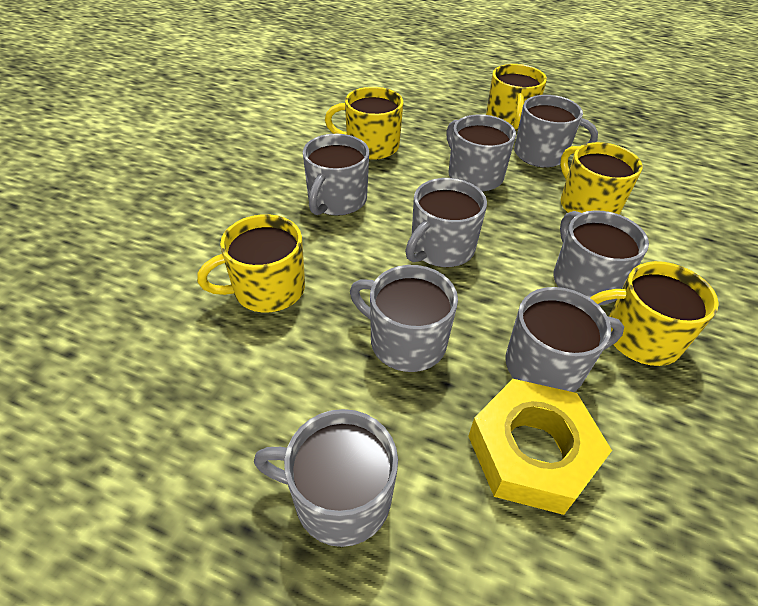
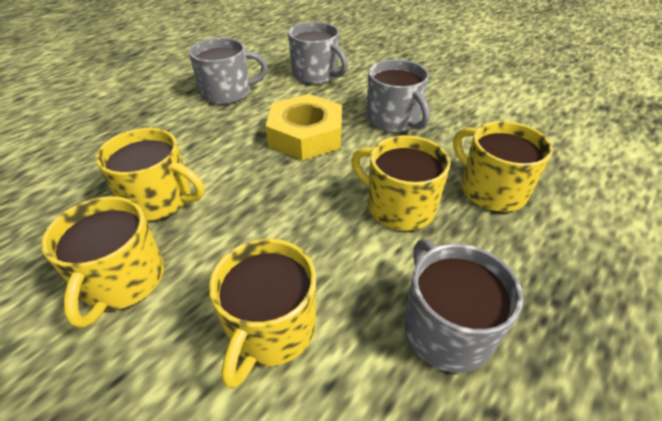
grey mug: 8 -> 4

